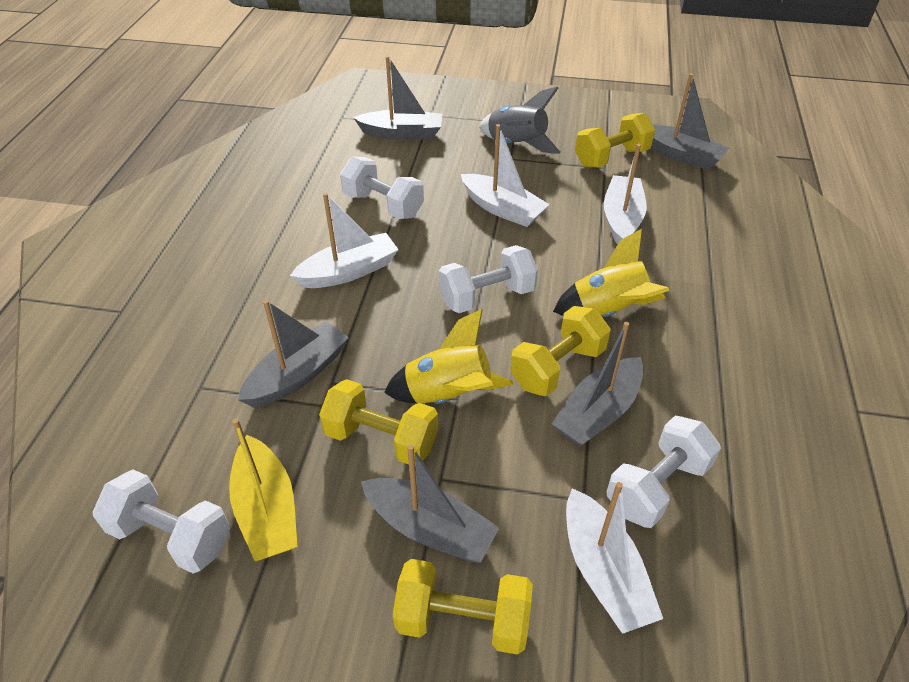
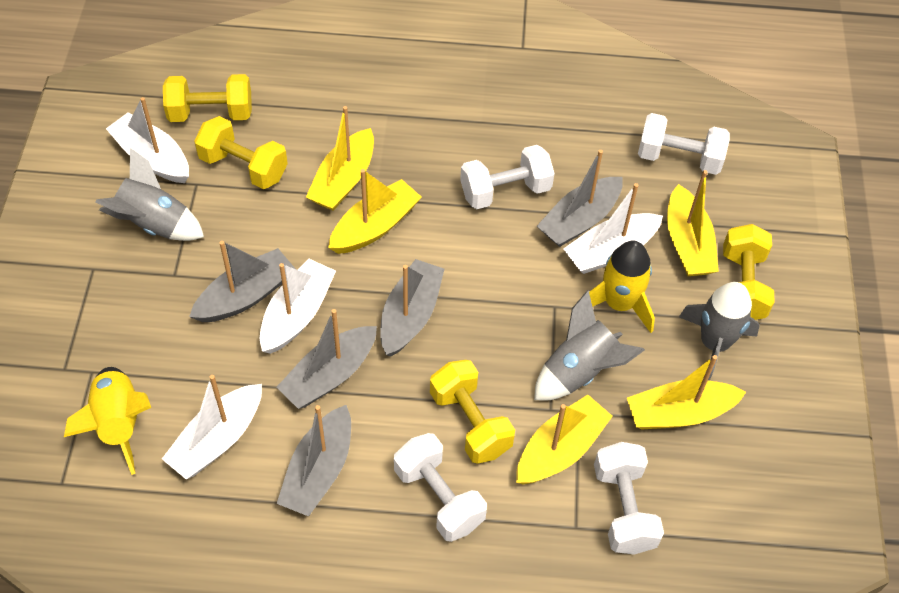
grey rocket: 1 -> 3
yellow boat: 1 -> 5

